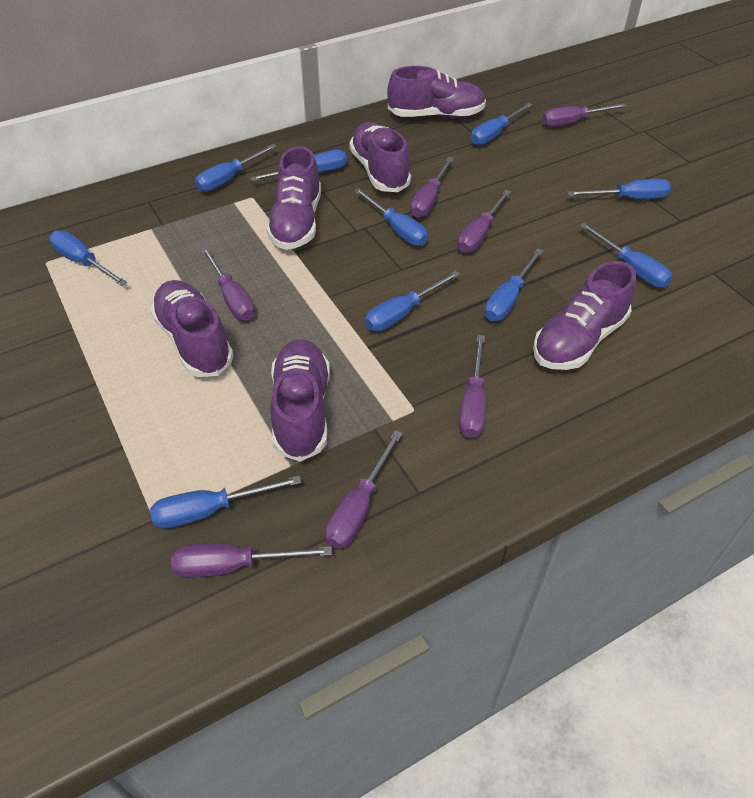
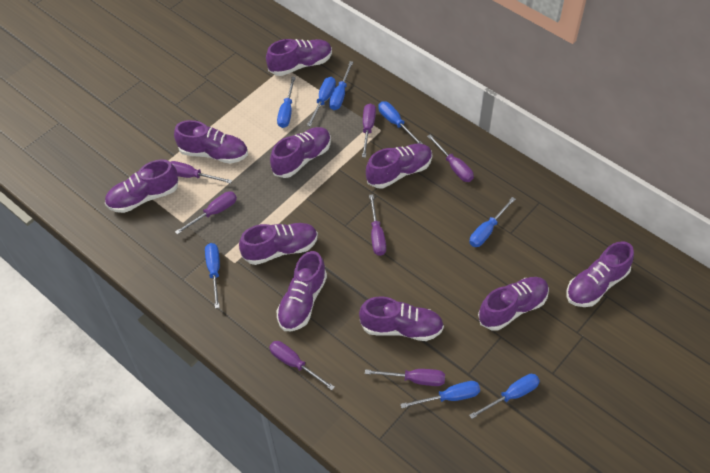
blue screwdriver: 10 -> 8
purple shoe: 6 -> 10

